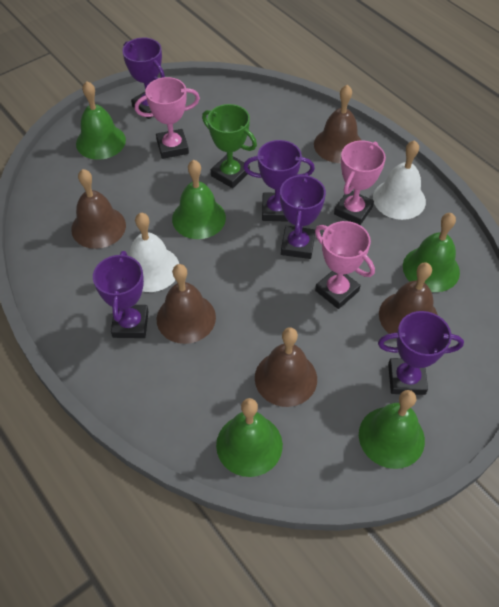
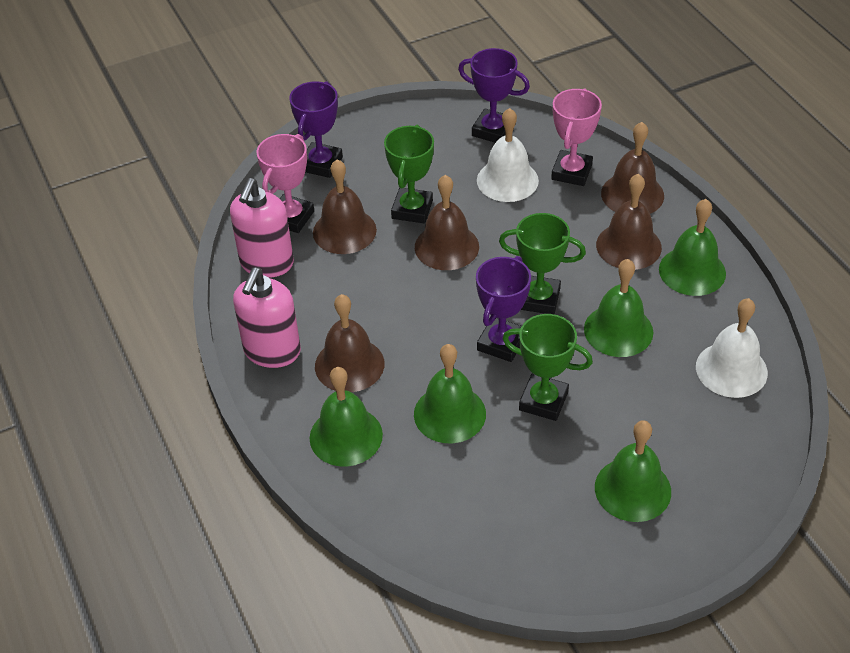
green trophy: 1 -> 3
pink soap dispenser: 0 -> 2
pink trophy: 3 -> 2
purple trophy: 5 -> 3

